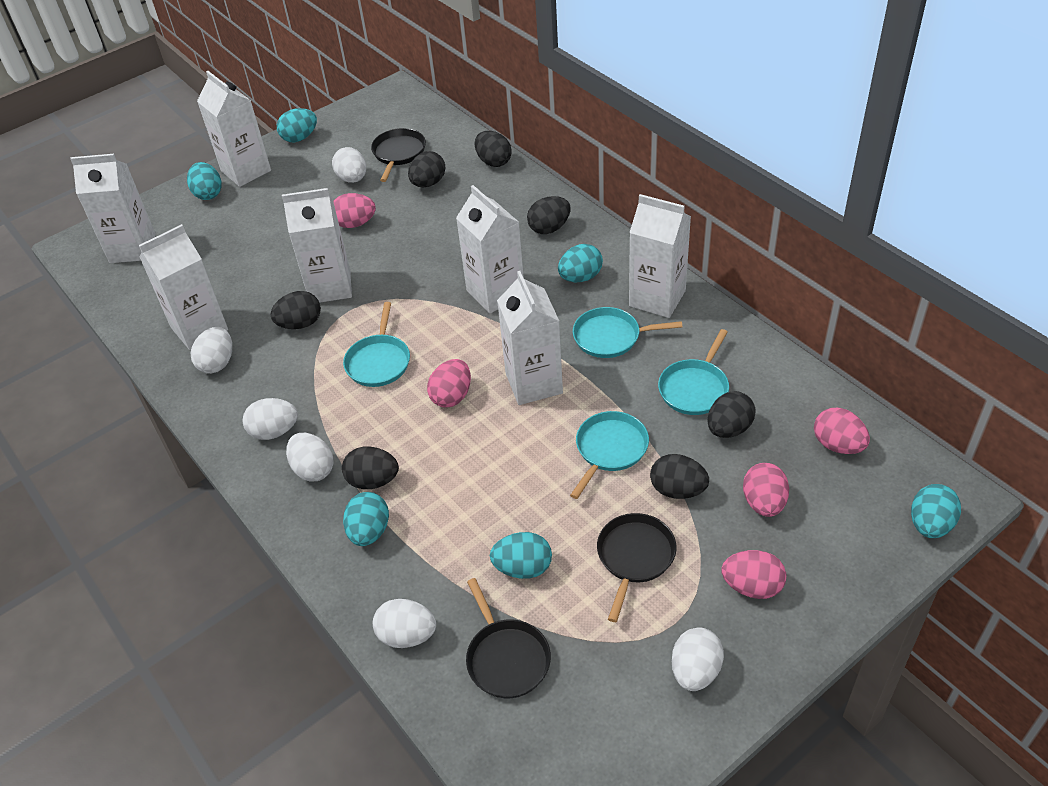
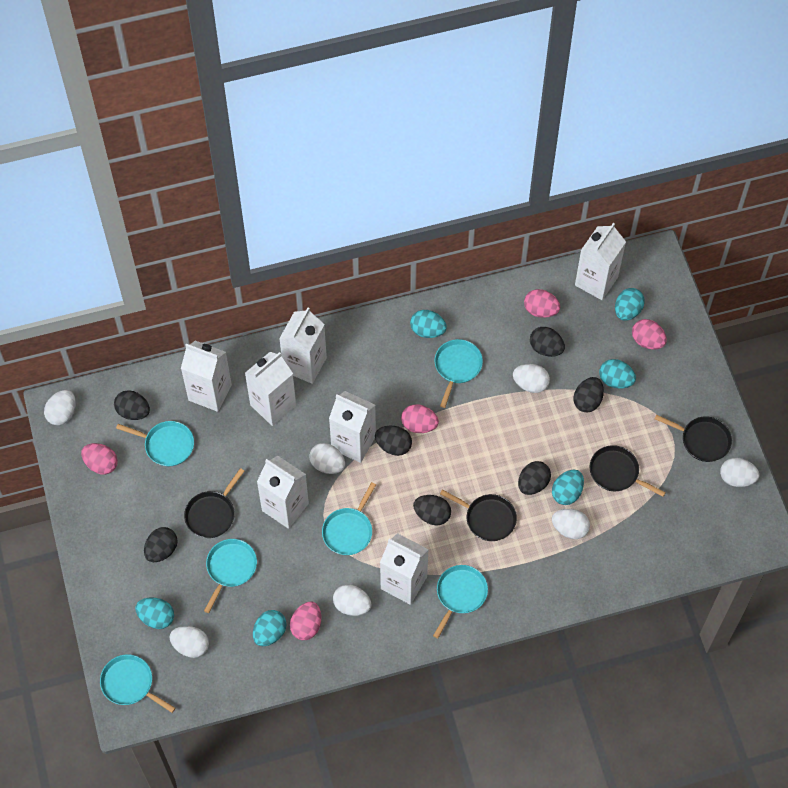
black pan: 3 -> 4
turquoise pan: 4 -> 6
white egg: 6 -> 7

